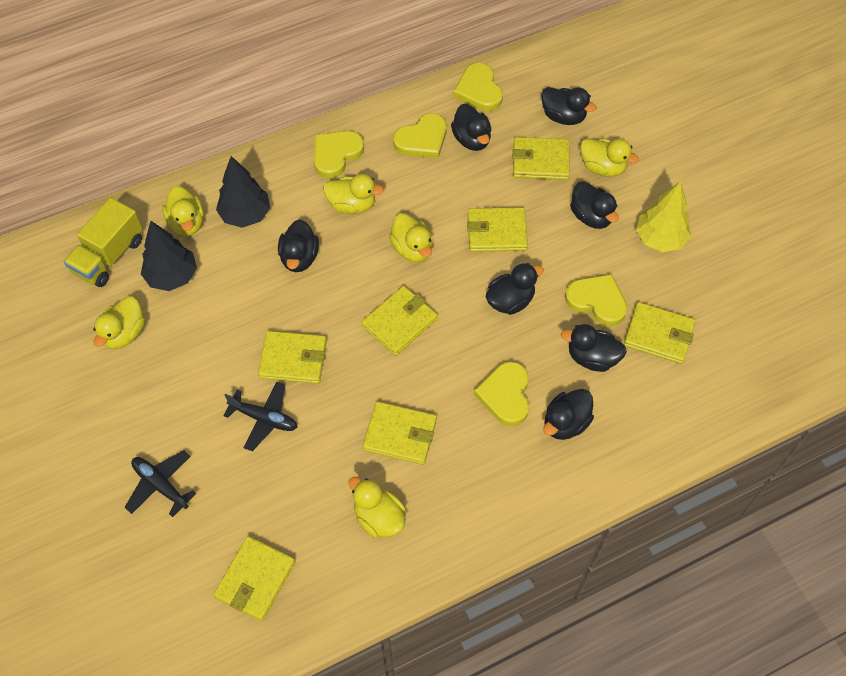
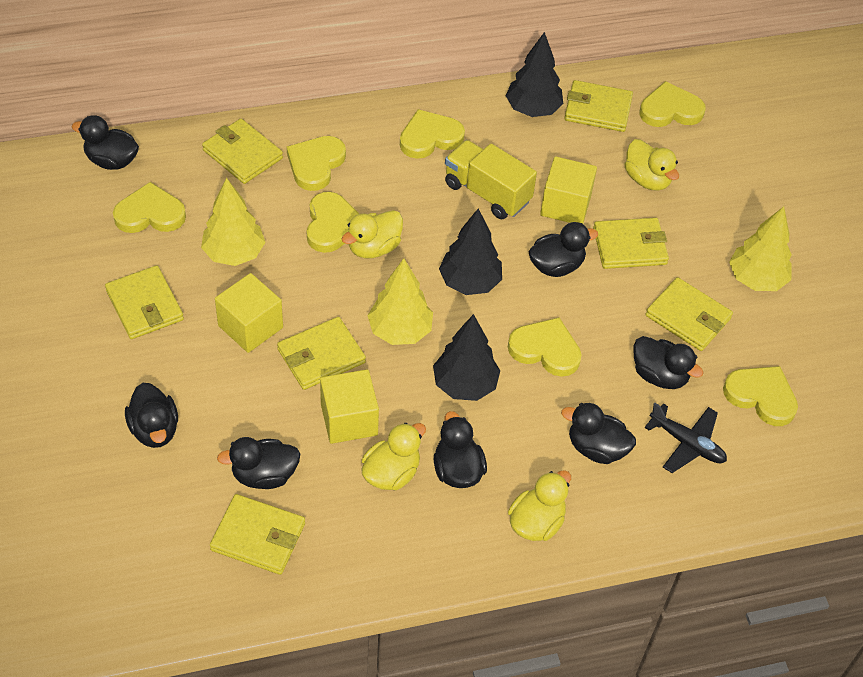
black plane: 2 -> 1
black tree: 2 -> 3
yellow cube: 0 -> 3
yellow duck: 6 -> 4
yellow heart: 5 -> 7
yellow tree: 1 -> 3

